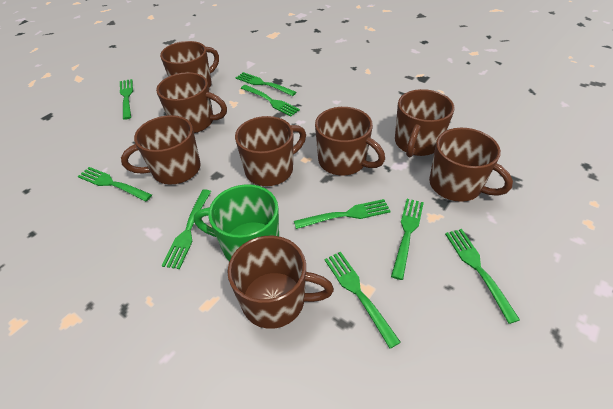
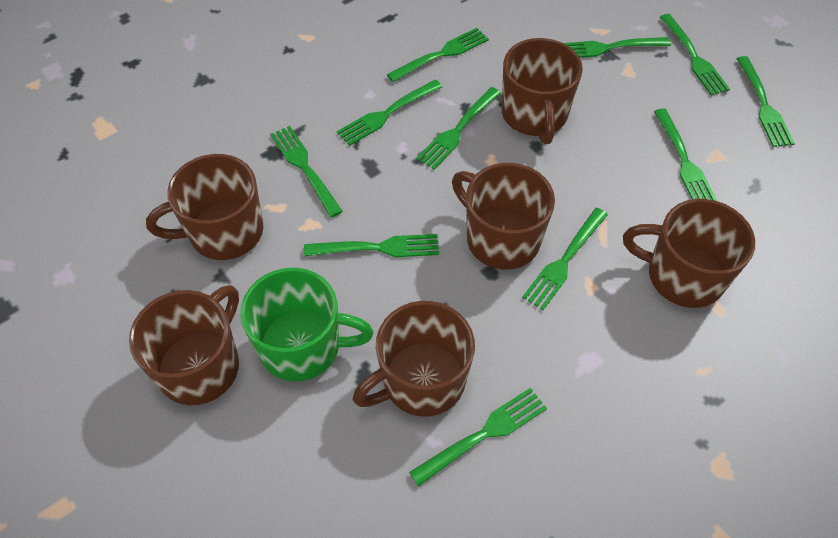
brown mug: 8 -> 6
green fork: 9 -> 11

